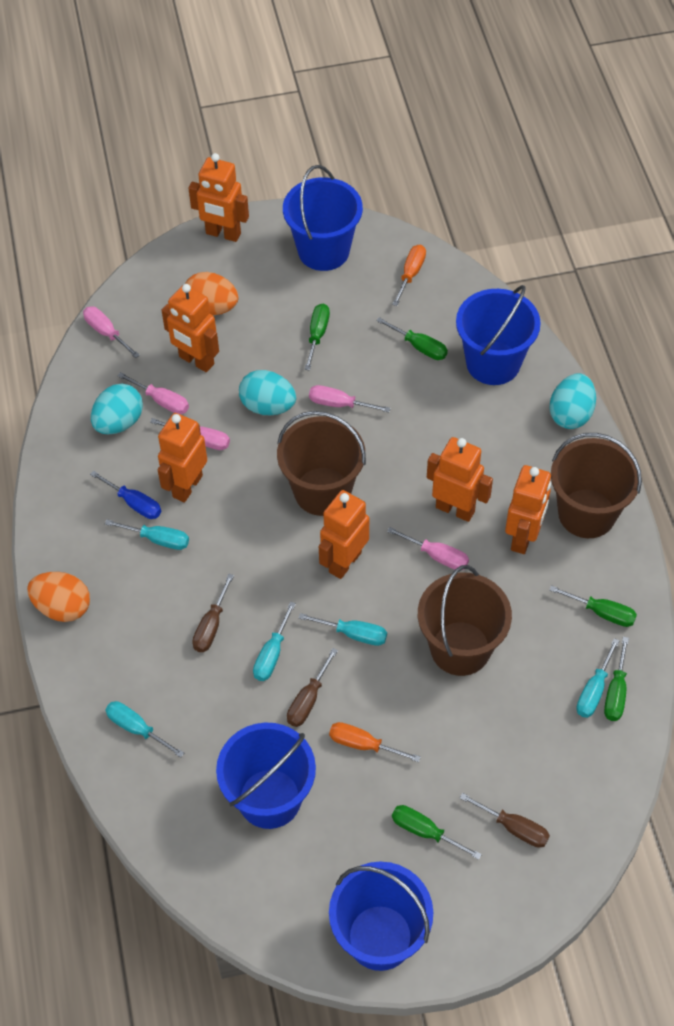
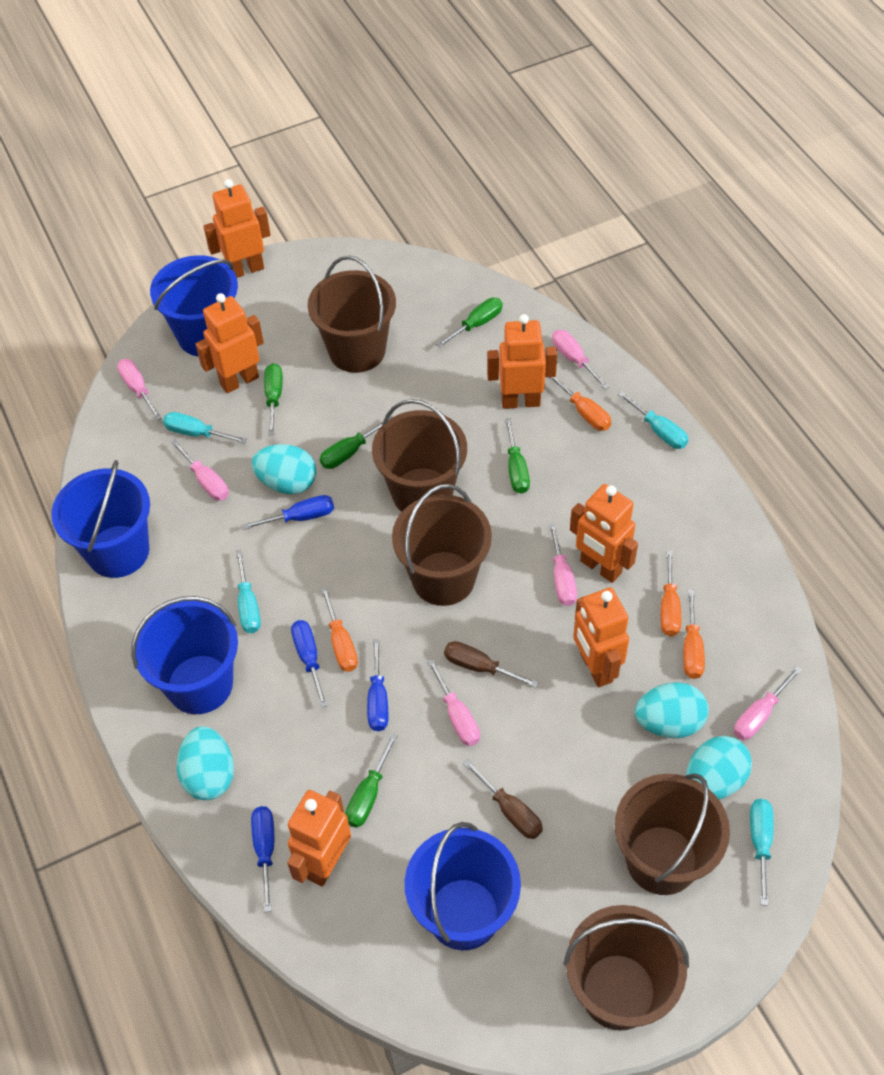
blue screwdriver: 1 -> 4
brown bucket: 3 -> 5
brown screwdriver: 3 -> 2
orange egg: 2 -> 0
orange screwdriver: 2 -> 4
pink screwdriver: 5 -> 6
turquoise egg: 3 -> 4
turquoise screwdriver: 5 -> 4

